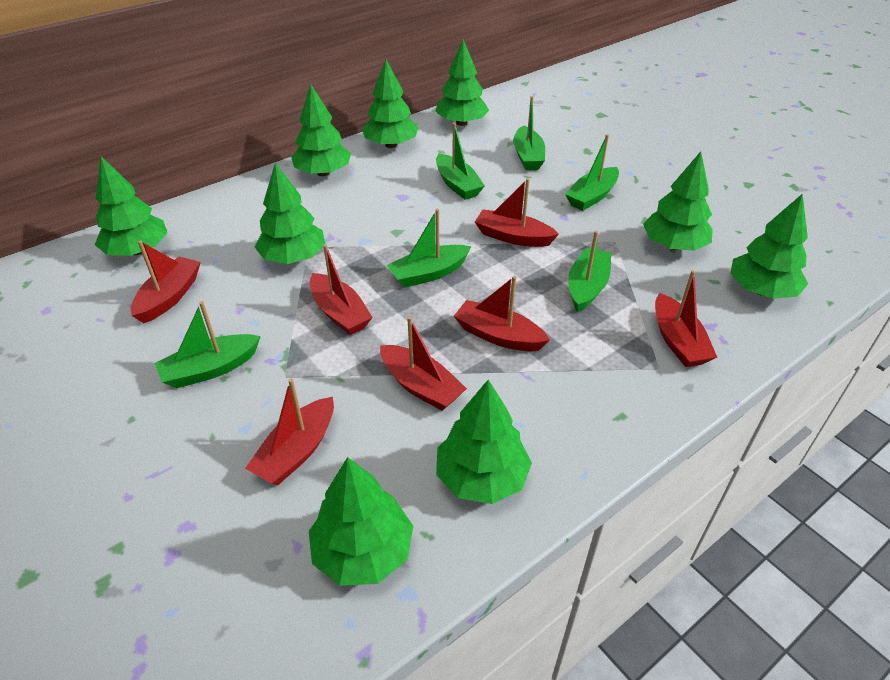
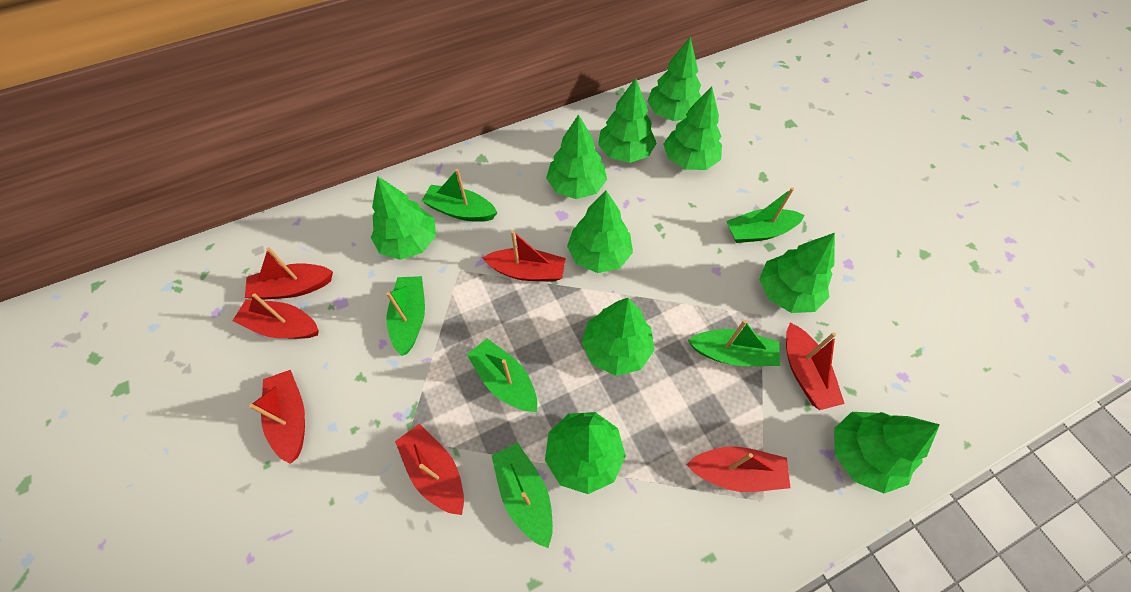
green tree: 9 -> 10

